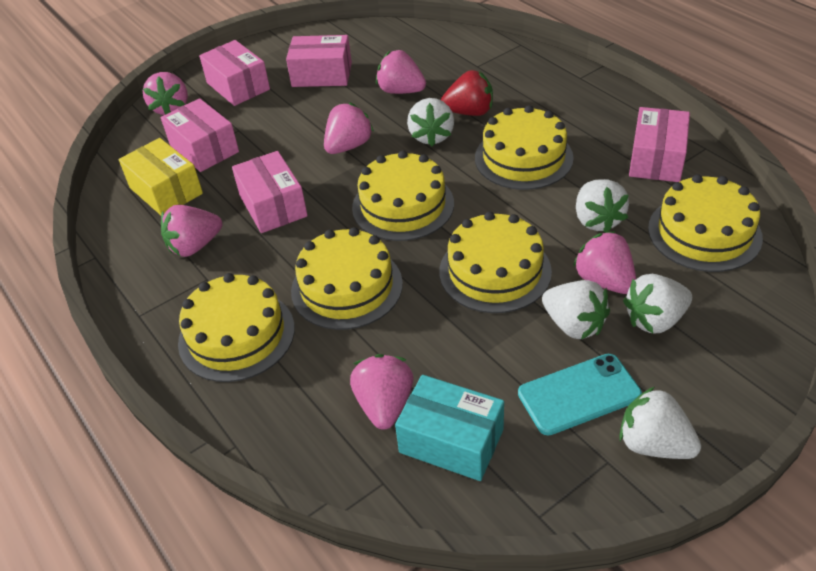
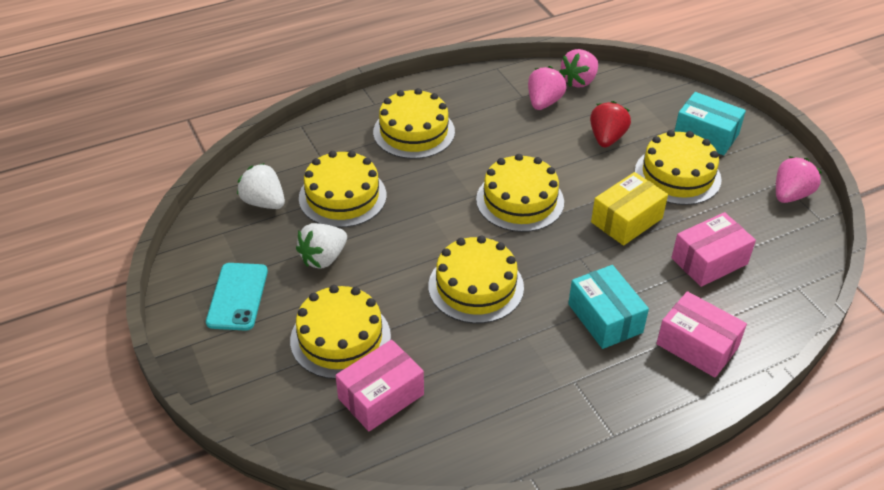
pink box: 5 -> 3
pink strawberry: 6 -> 3
turquoise box: 1 -> 2
white strawberry: 5 -> 2

